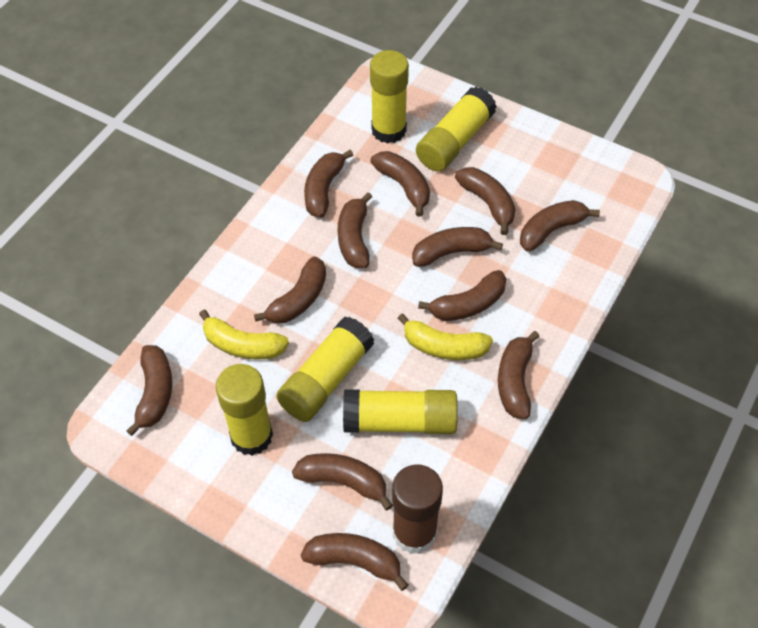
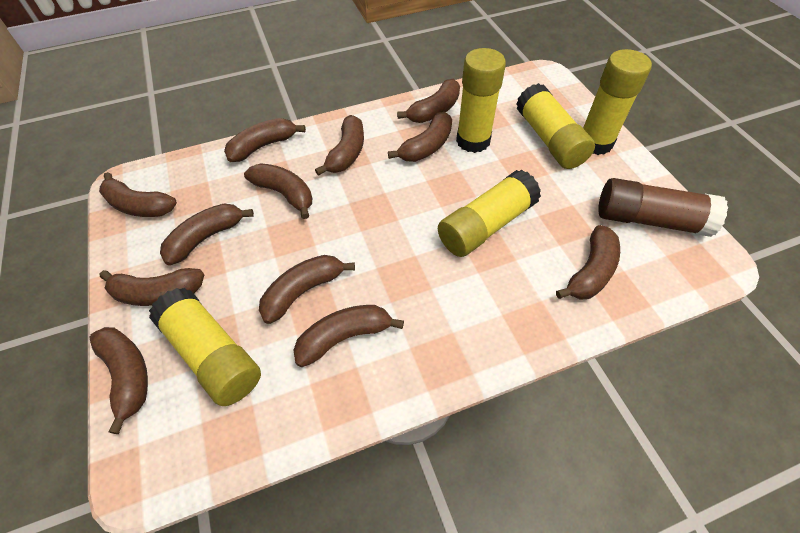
yellow banana: 2 -> 0

